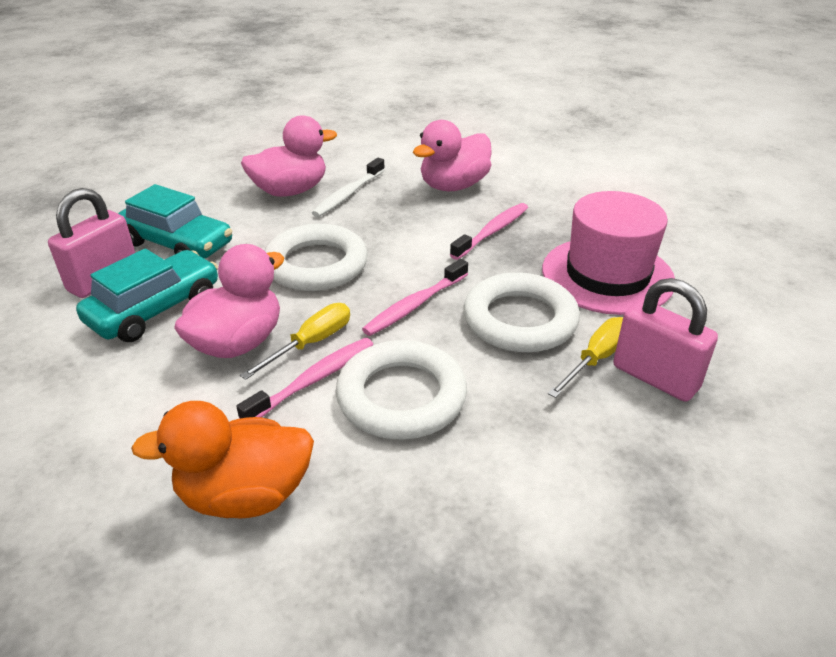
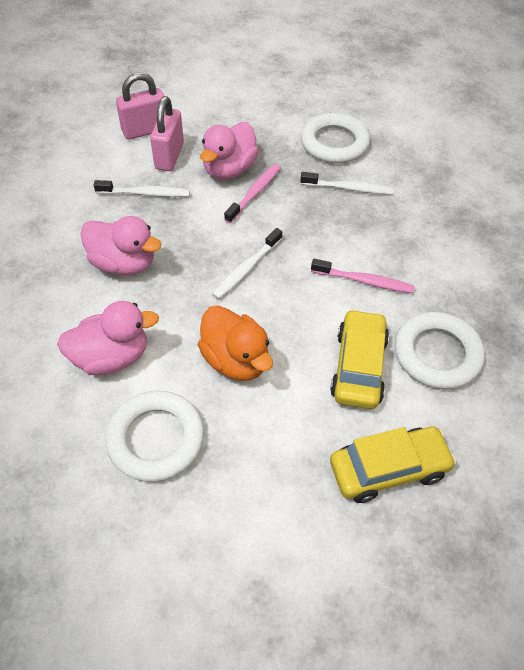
pink hat: 1 -> 0
pink toothbrush: 3 -> 2
turquoise car: 2 -> 0
white toothbrush: 1 -> 3
yellow car: 0 -> 2
yellow screwdriver: 2 -> 0

